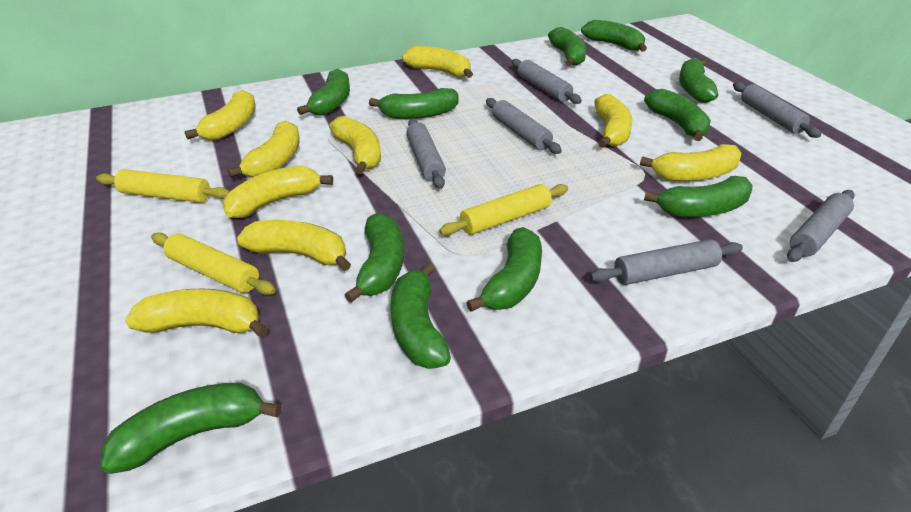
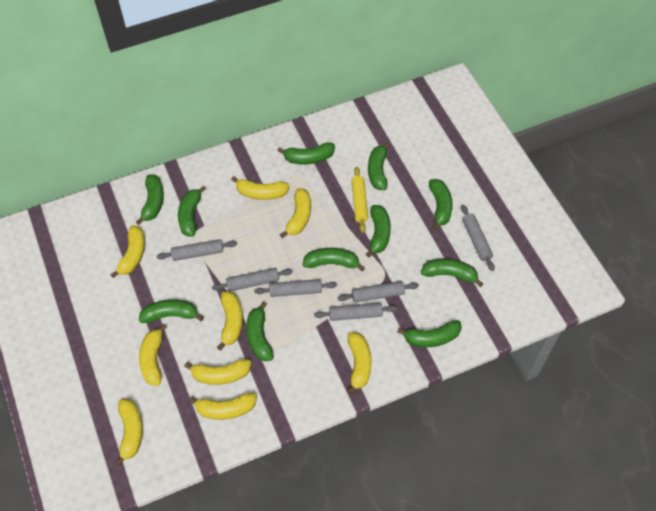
yellow rolling pin: 3 -> 1

